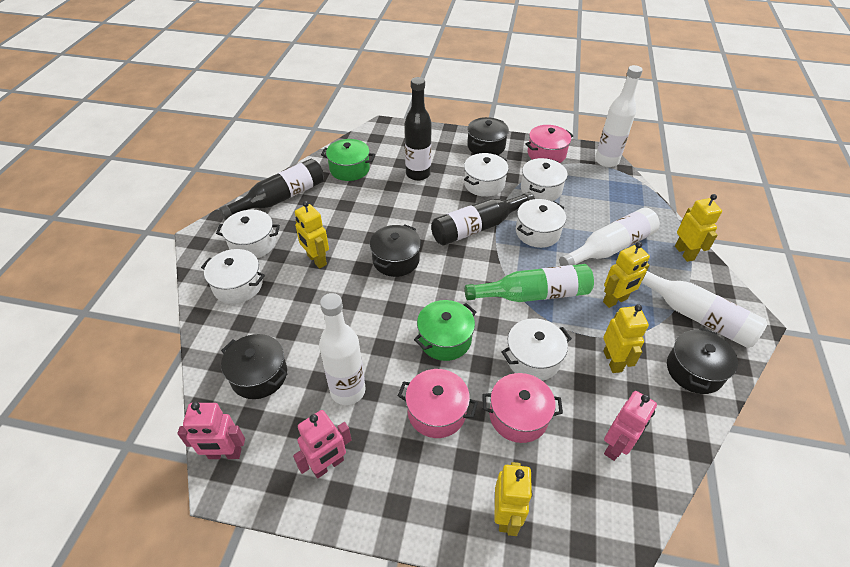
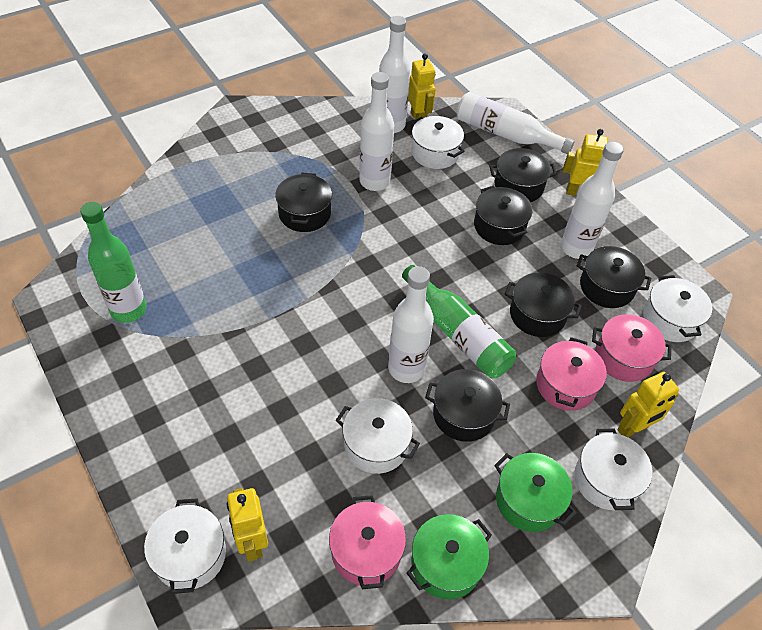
black bottle: 3 -> 0
black pot: 4 -> 6
green bottle: 1 -> 2
pink robot: 3 -> 0
white bottle: 4 -> 5
white pot: 6 -> 5
yellow robot: 5 -> 4

